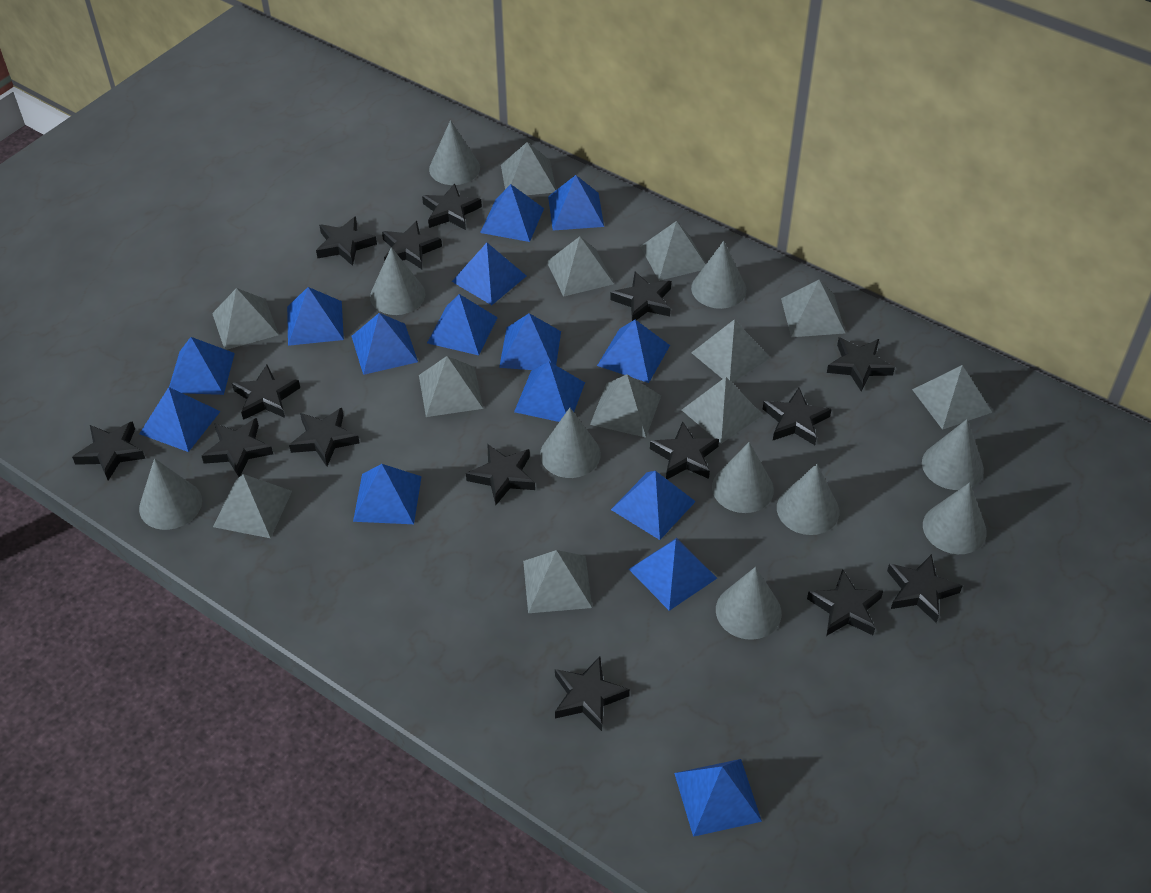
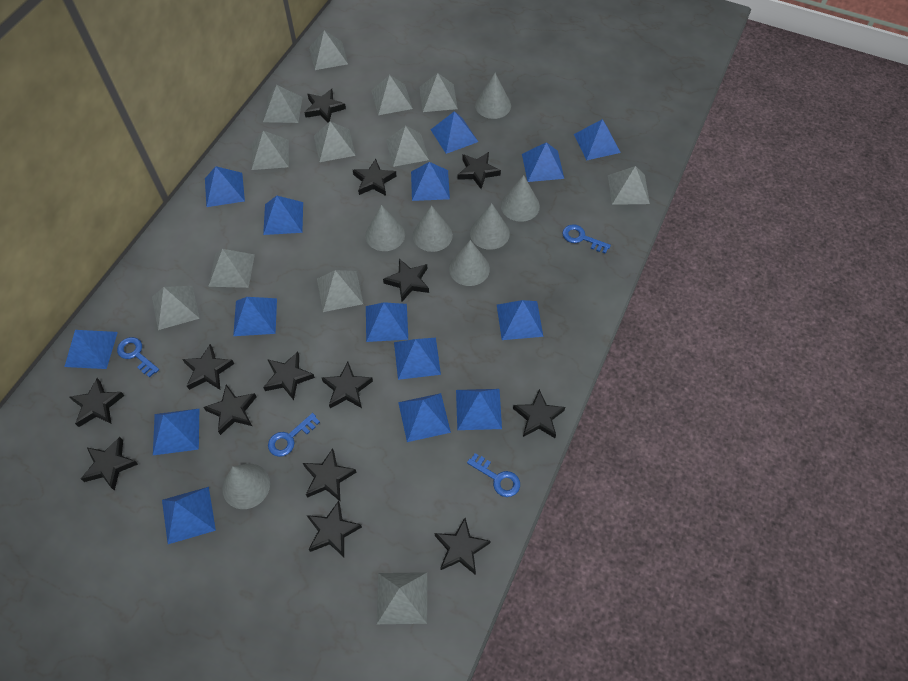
black star: 15 -> 14
blue key: 0 -> 4
grey cone: 10 -> 7

